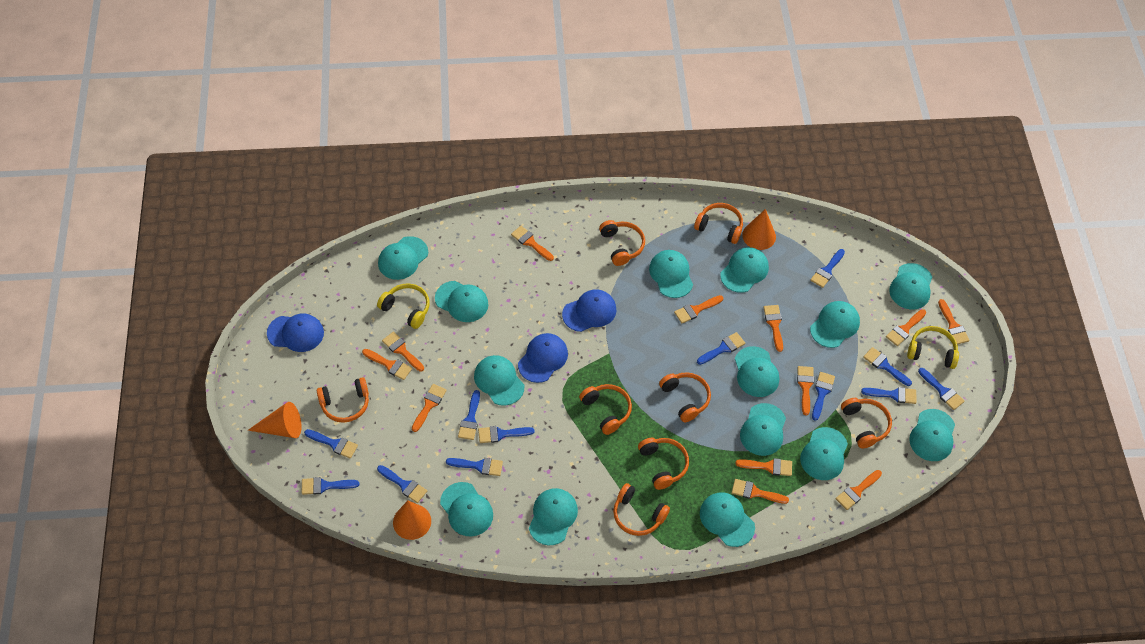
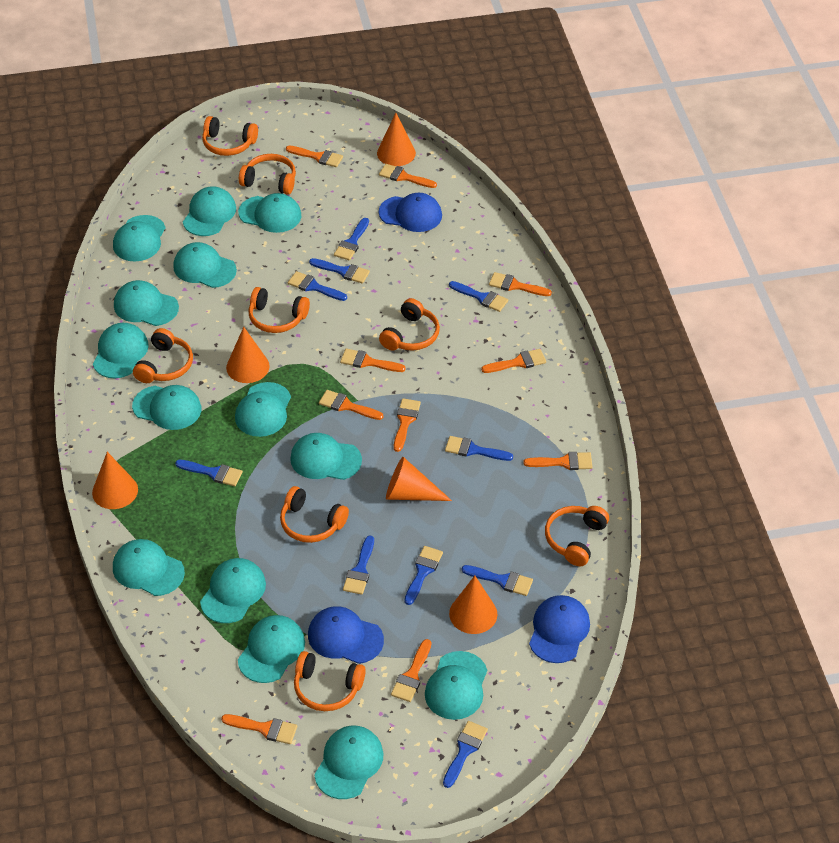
blue brush: 12 -> 10
orange brush: 12 -> 10
orange cone: 3 -> 5
yellow headphones: 2 -> 0

